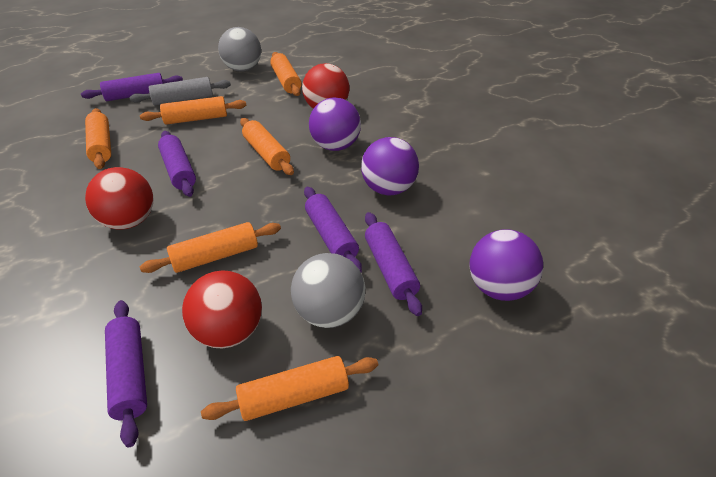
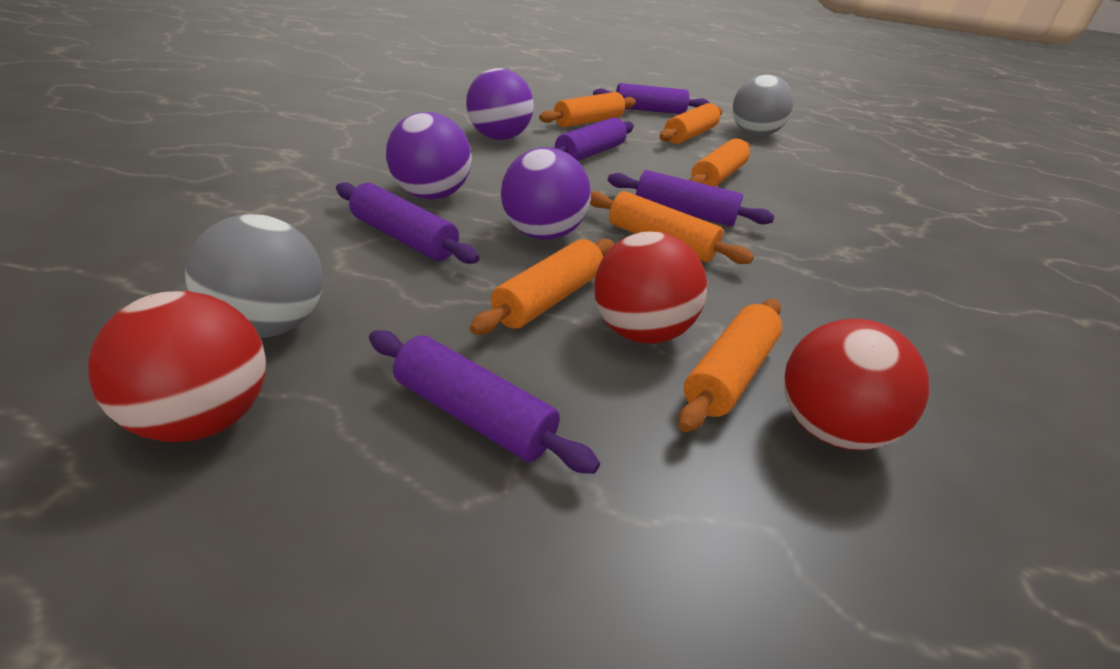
grey rolling pin: 1 -> 0

